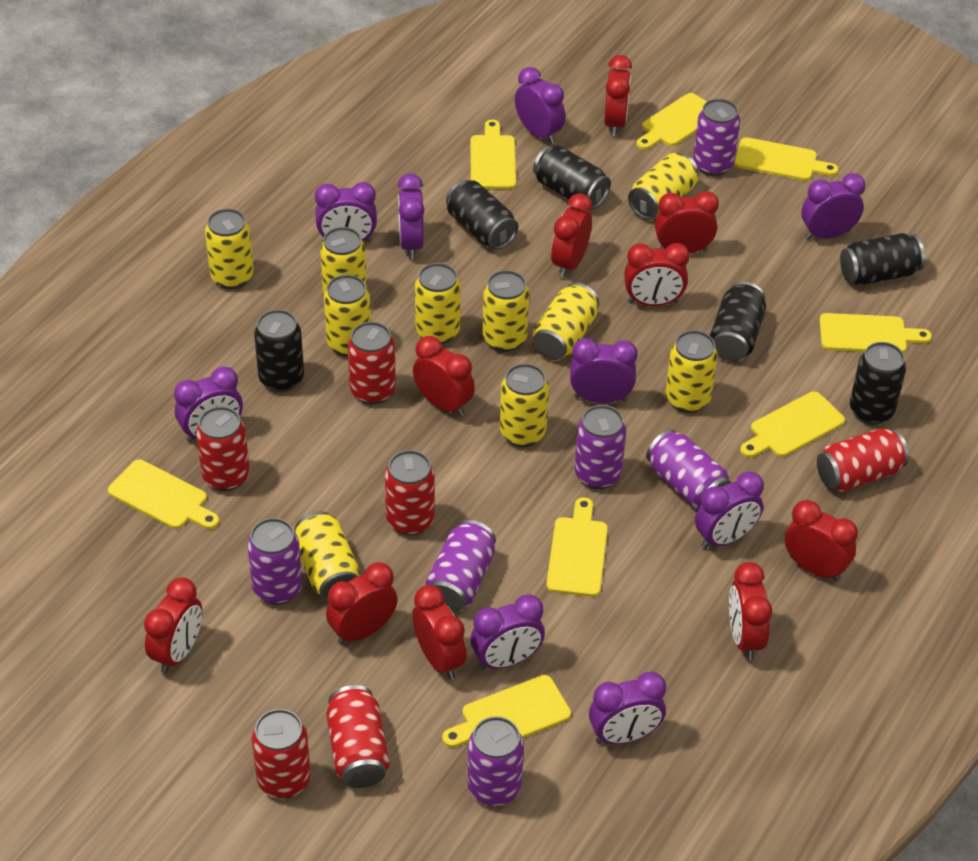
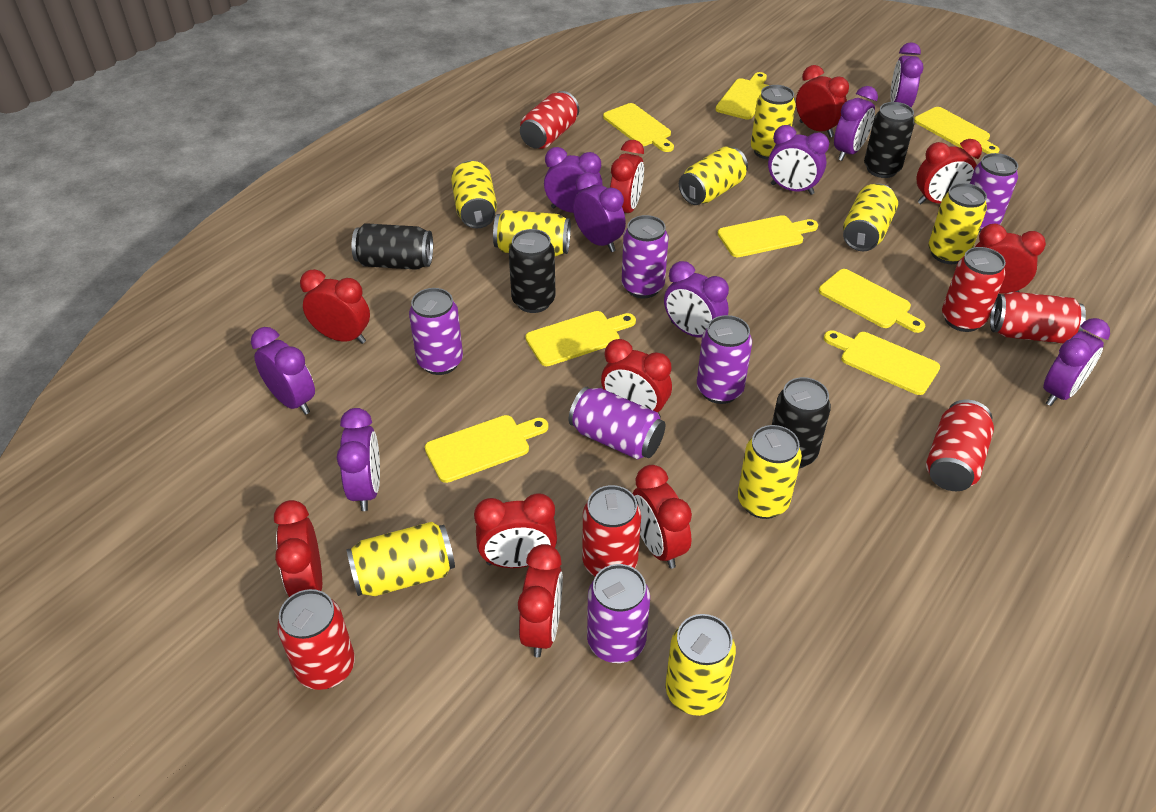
black can: 6 -> 4
yellow can: 10 -> 9

